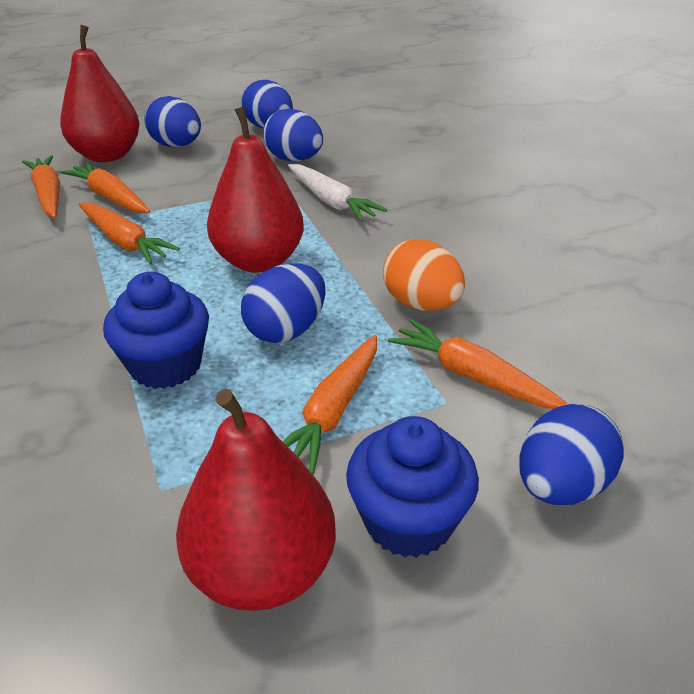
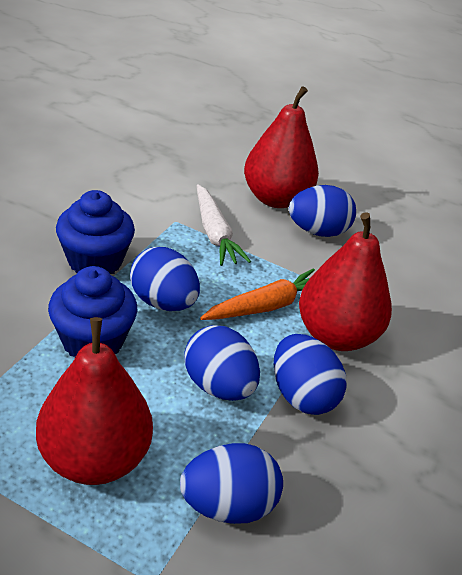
orange carrot: 5 -> 1
orange egg: 1 -> 0

